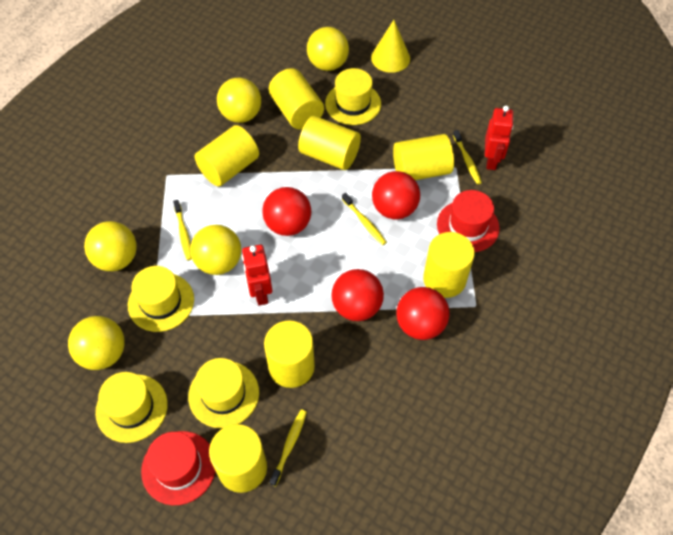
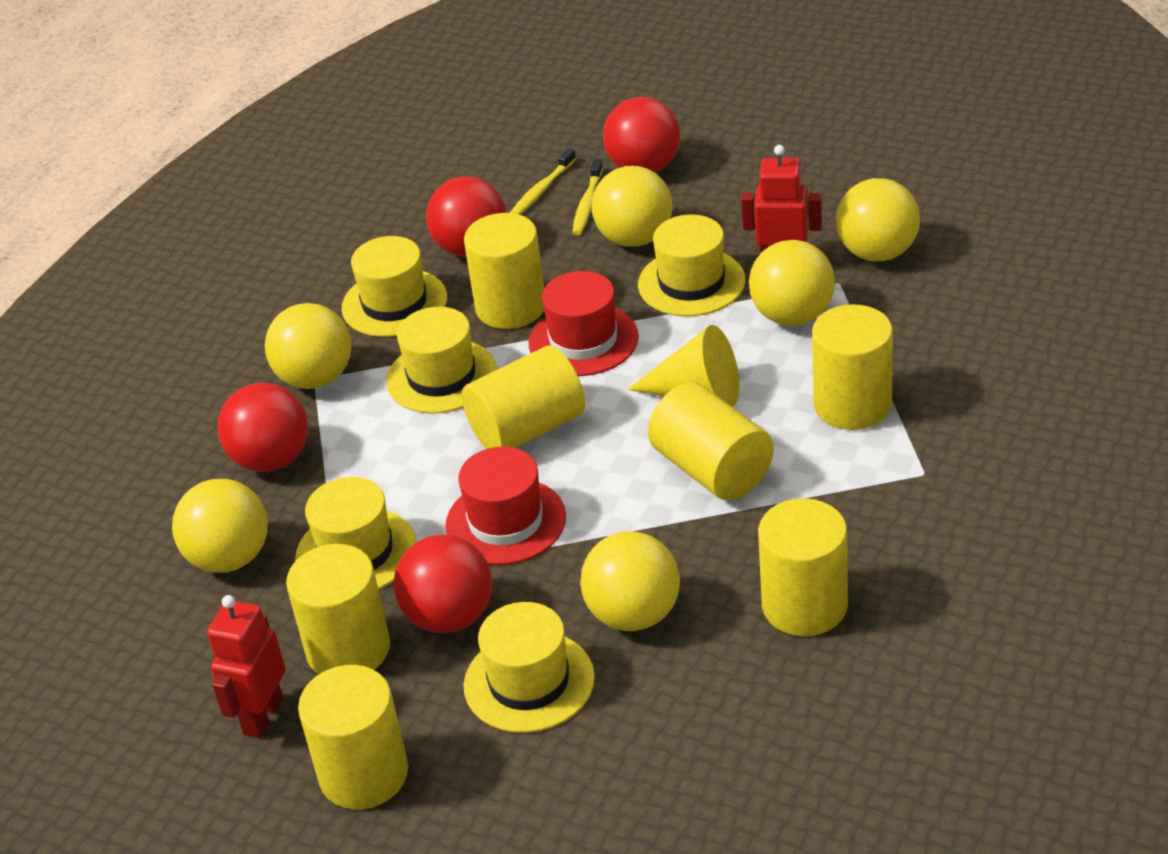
yellow ball: 5 -> 6
yellow hat: 4 -> 5
yellow toothbrush: 4 -> 2

